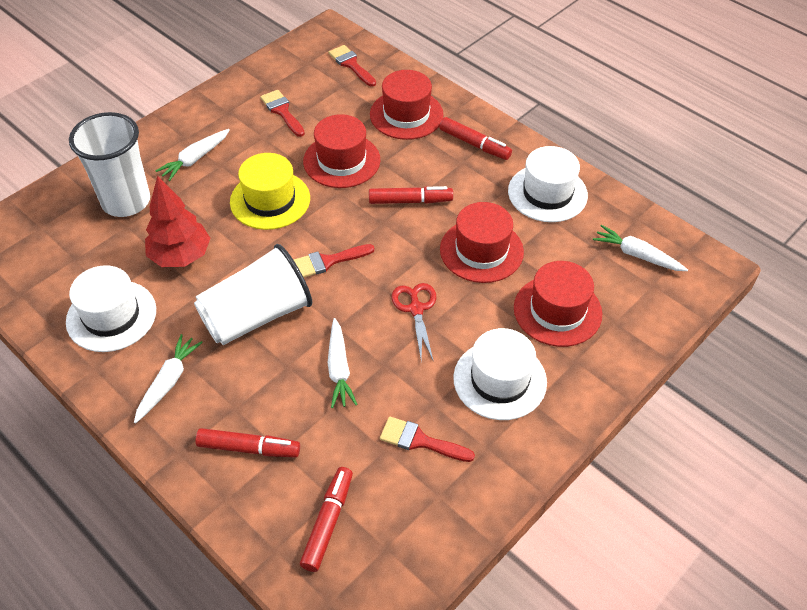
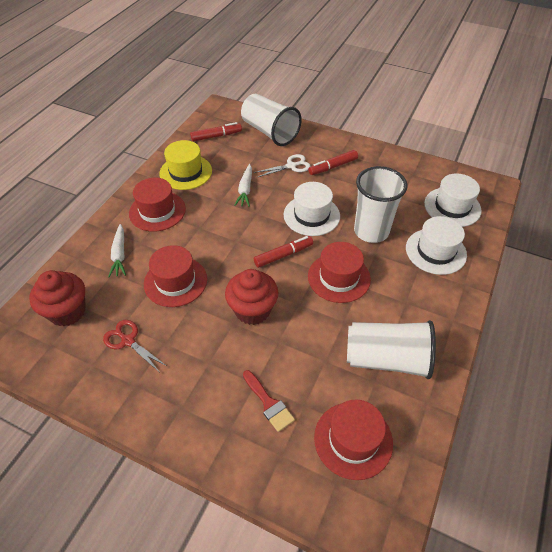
red brush: 4 -> 1
red cupcake: 0 -> 2
red marker: 4 -> 3
red tree: 1 -> 0
white carrot: 4 -> 2
white cup: 2 -> 3
white scissors: 0 -> 1

